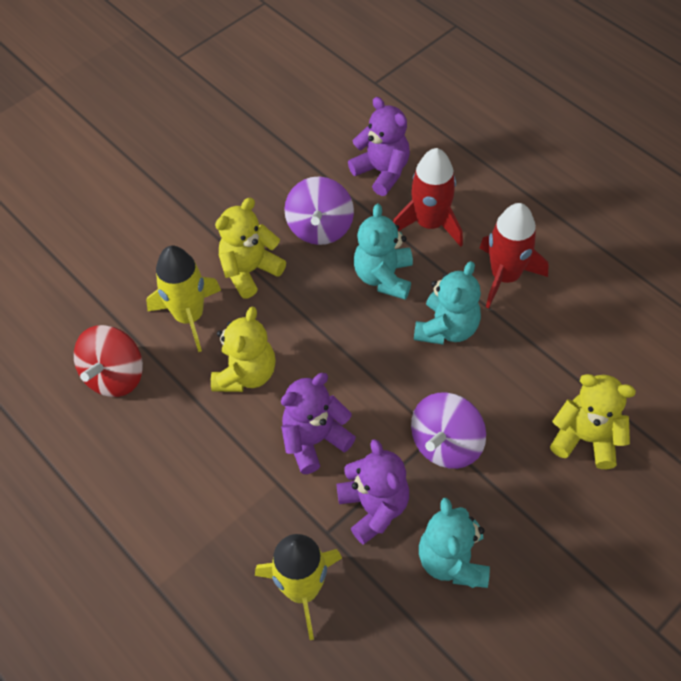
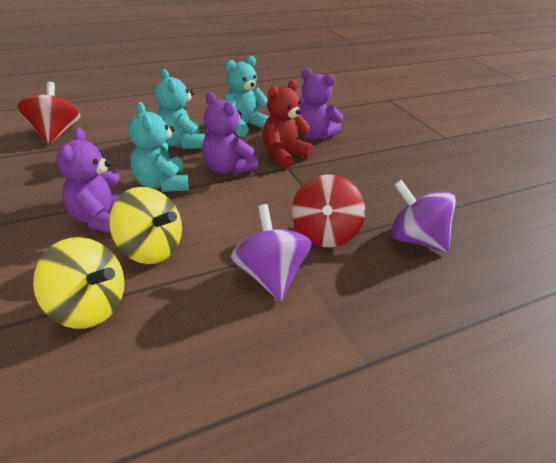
red rocket: 2 -> 0
red spinning top: 1 -> 2
red teddy bear: 0 -> 1
yellow rocket: 2 -> 0
yellow spinning top: 0 -> 2
yellow teddy bear: 3 -> 0

